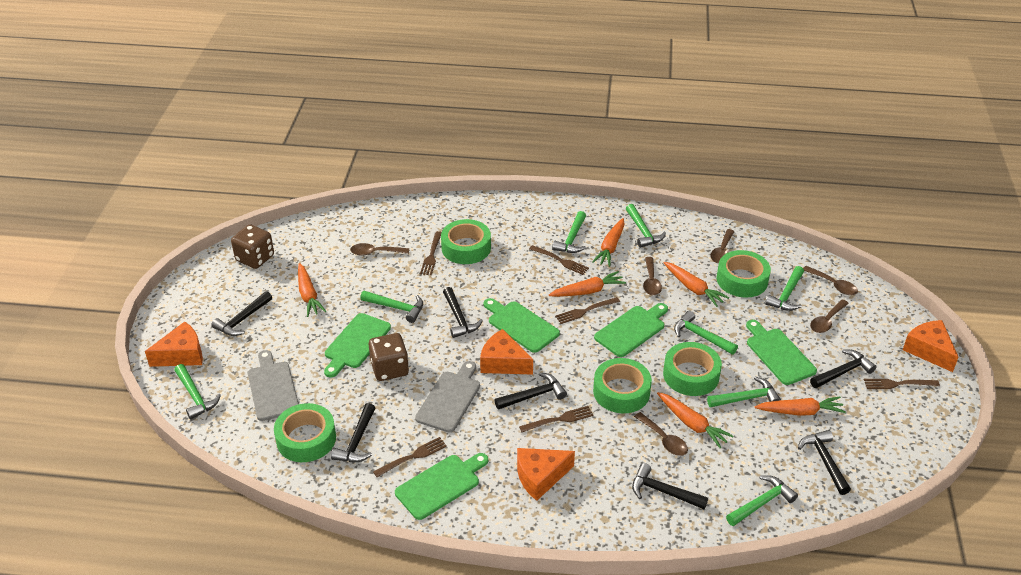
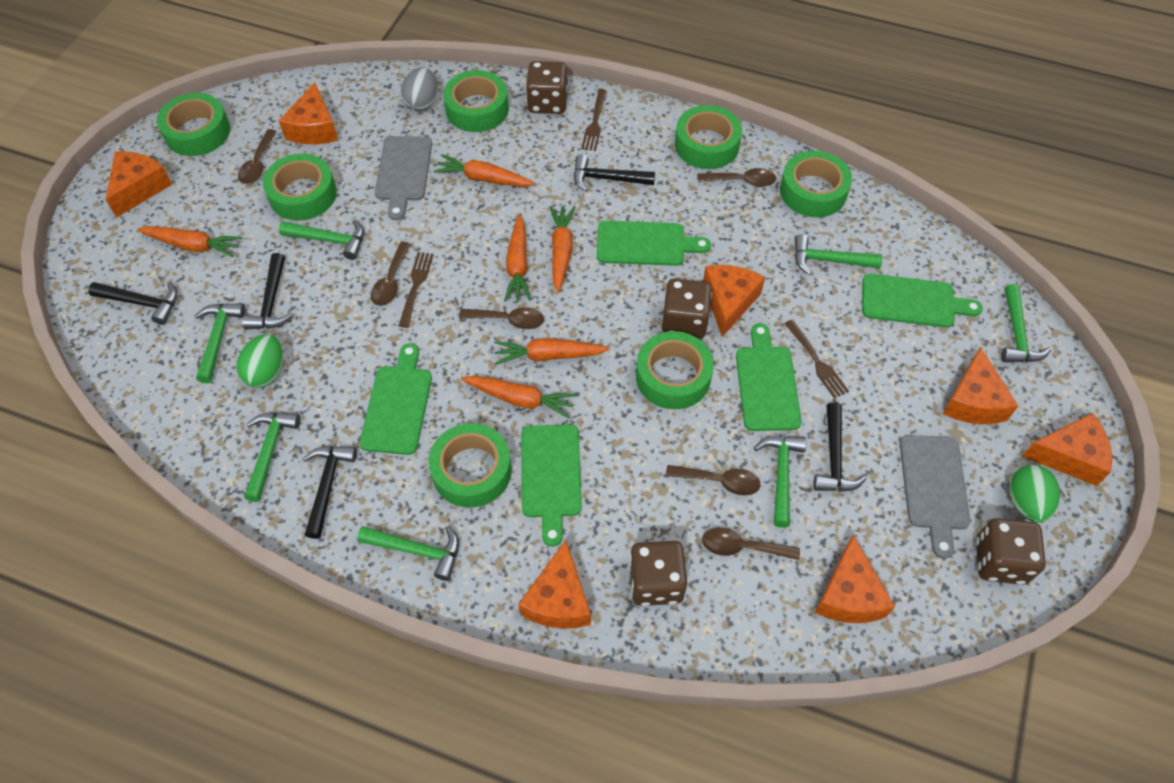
black hammer: 7 -> 5
brown dice: 2 -> 4
brown fork: 6 -> 3
green egg: 0 -> 2
green hammer: 8 -> 7
green tape: 5 -> 7
grey egg: 0 -> 1
orange cheese: 4 -> 7

